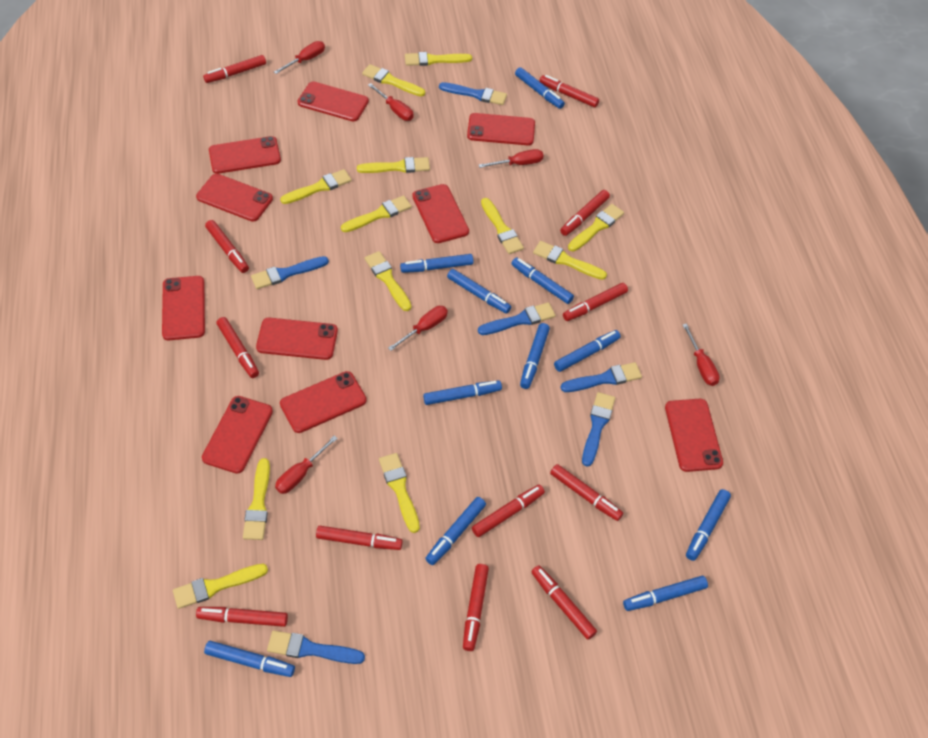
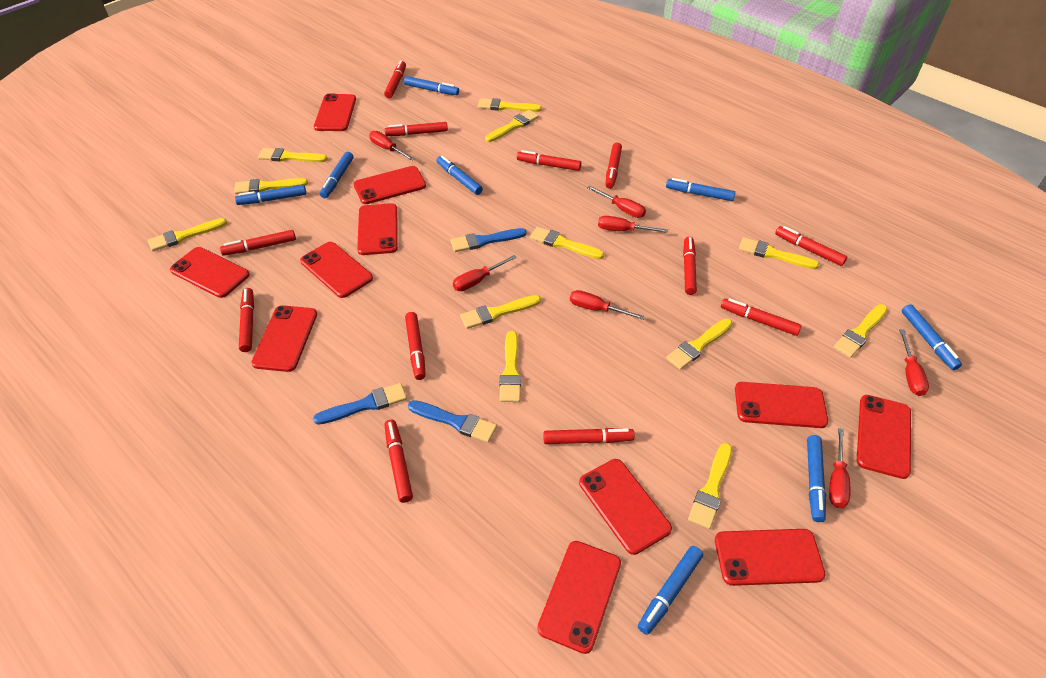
blue brush: 6 -> 3
blue marker: 11 -> 8
red phone: 10 -> 11
red screwdriver: 6 -> 7

